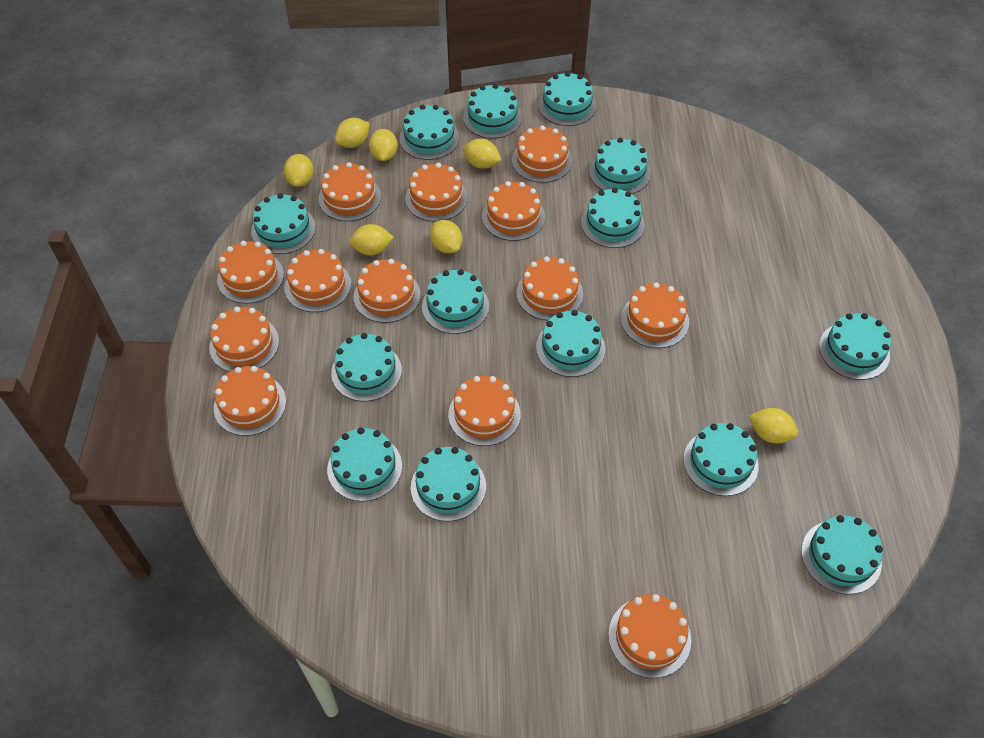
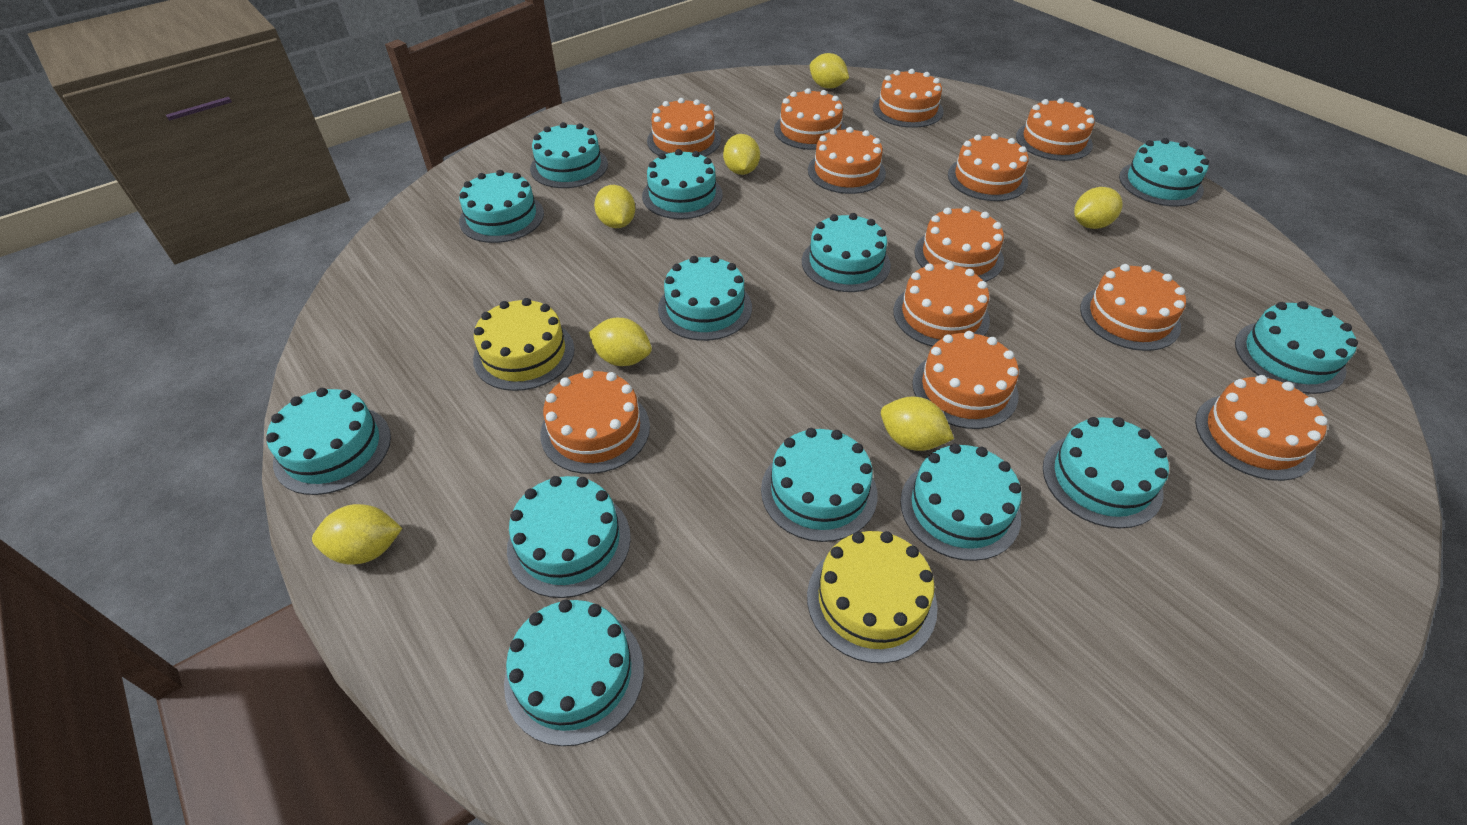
orange cake: 13 -> 12
turquoise cake: 14 -> 13
yellow cake: 0 -> 2

